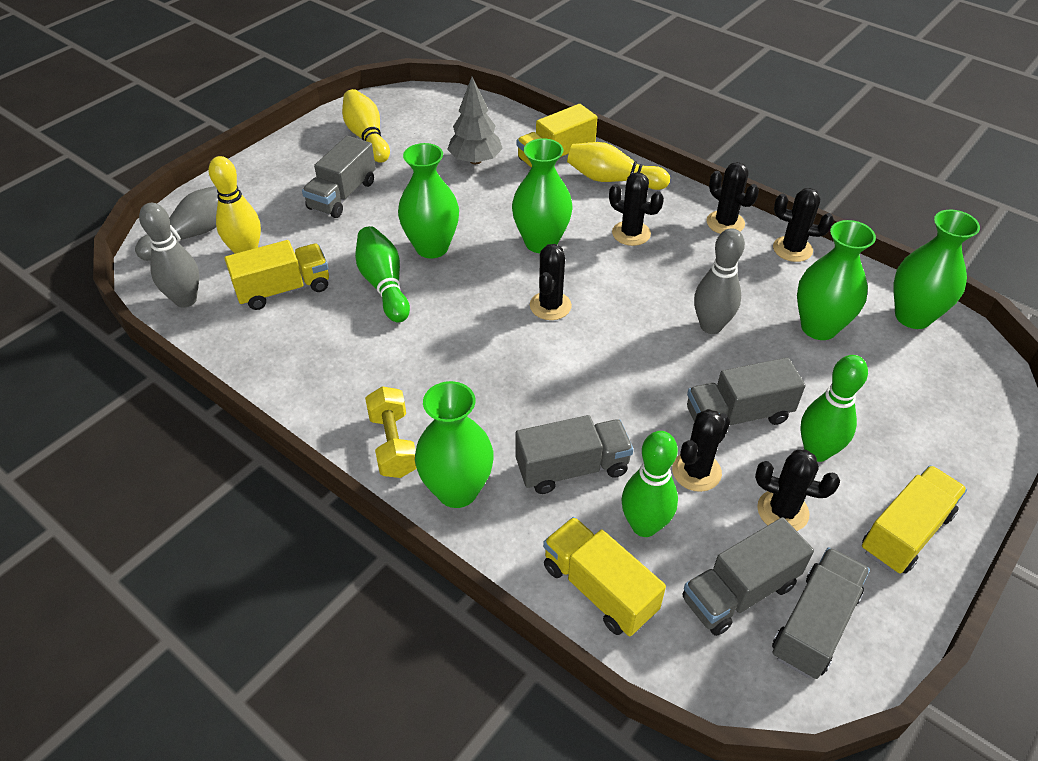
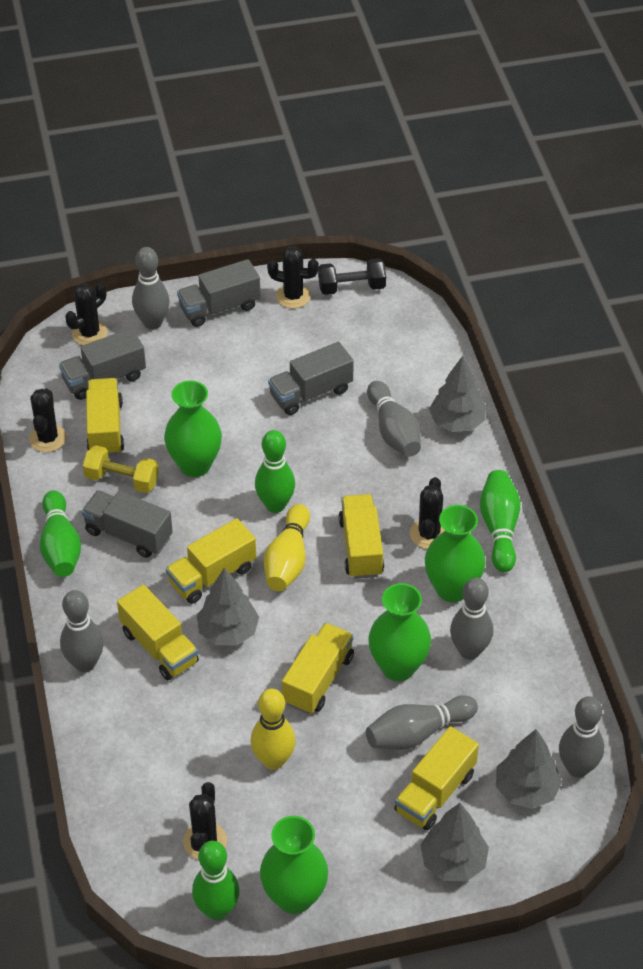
black cactus: 6 -> 5
black dumbbell: 0 -> 1
green bowling pin: 3 -> 4
green vase: 5 -> 4
grey bowling pin: 3 -> 6
grey tree: 1 -> 4
grey truck: 5 -> 4
yellow bowling pin: 3 -> 2
yellow truck: 4 -> 6

